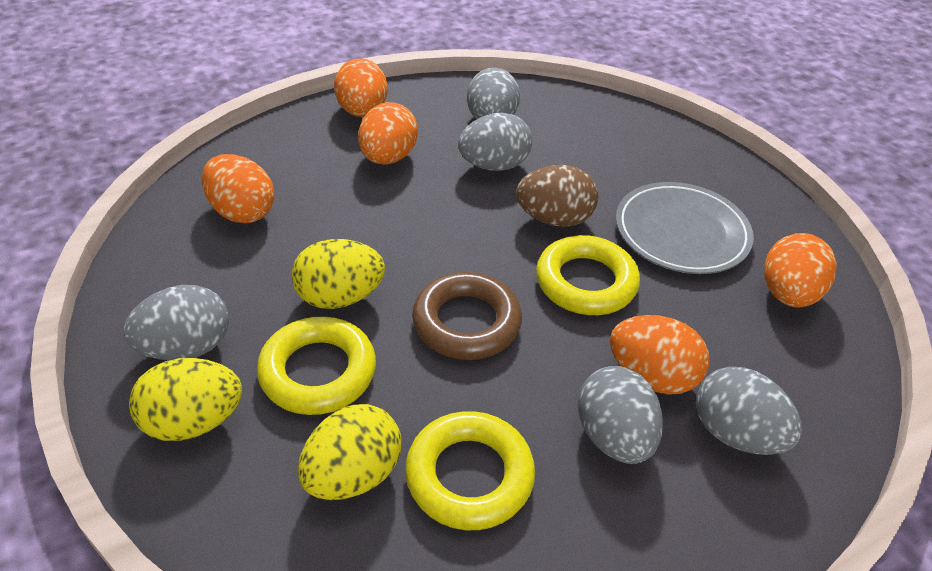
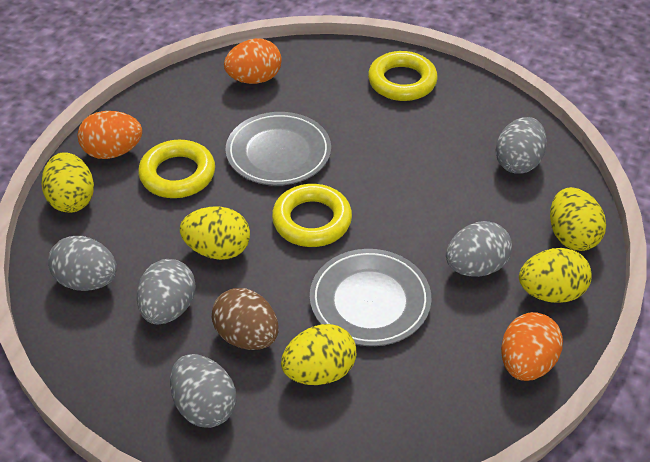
brown ring: 1 -> 0
grey plate: 1 -> 2
orange egg: 5 -> 3
yellow egg: 3 -> 5

